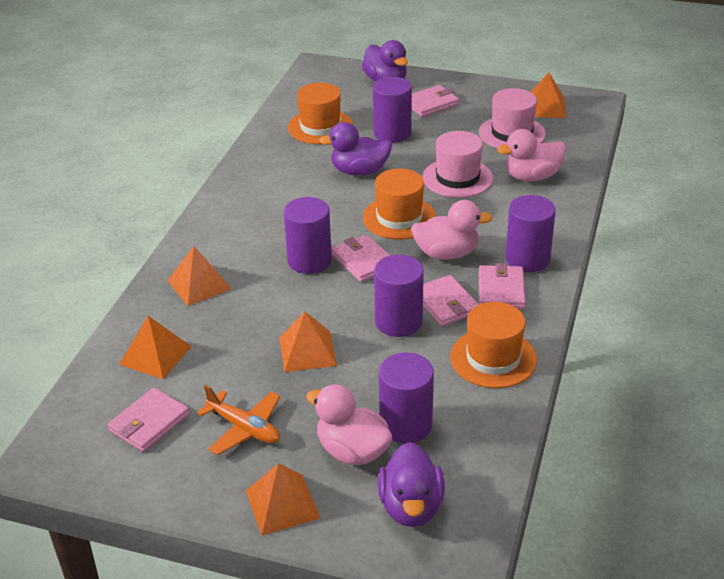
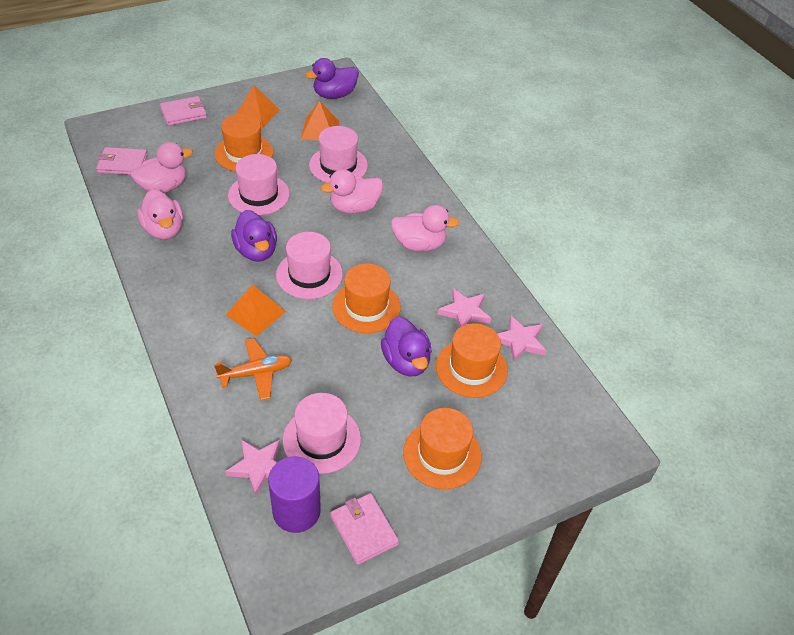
orange hat: 3 -> 4
orange pyramid: 5 -> 3
pink duck: 3 -> 4
pink hat: 2 -> 4
pink star: 0 -> 3
pink wallet: 5 -> 3
purple cylinder: 5 -> 1

